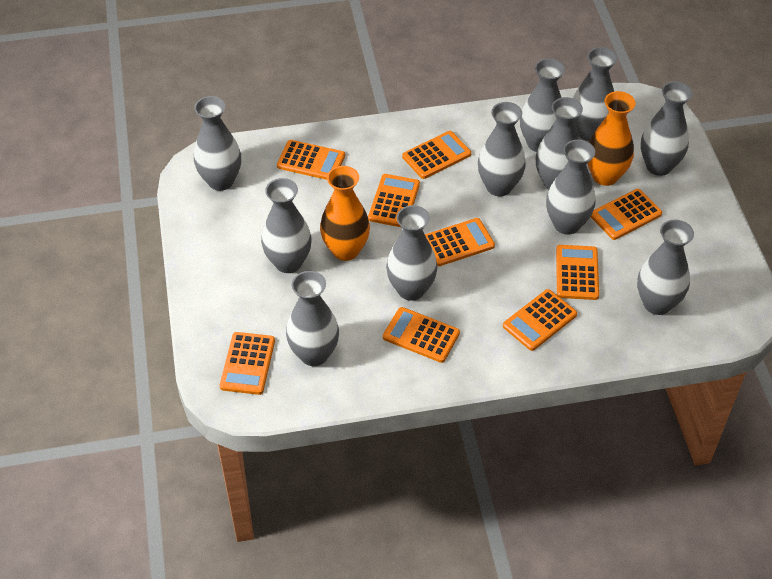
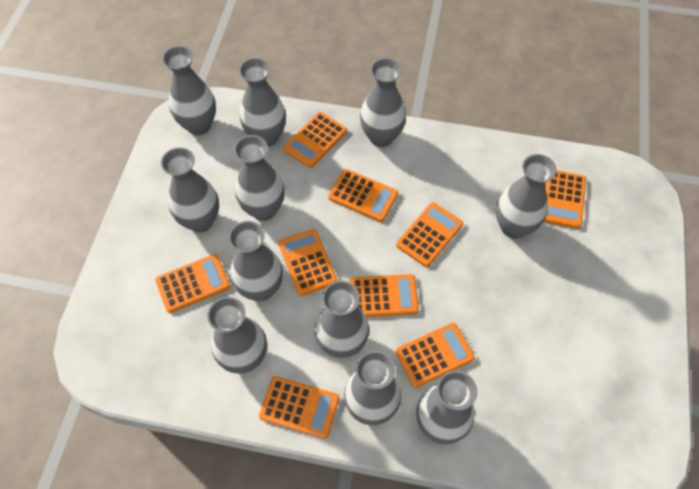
orange vase: 2 -> 0

